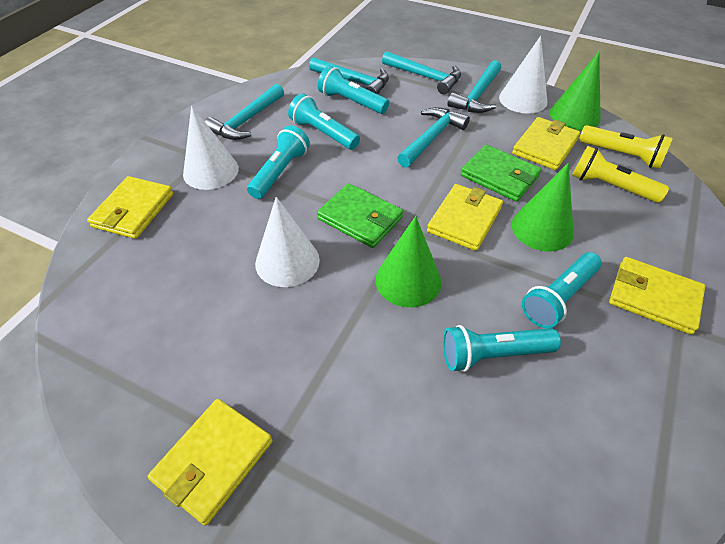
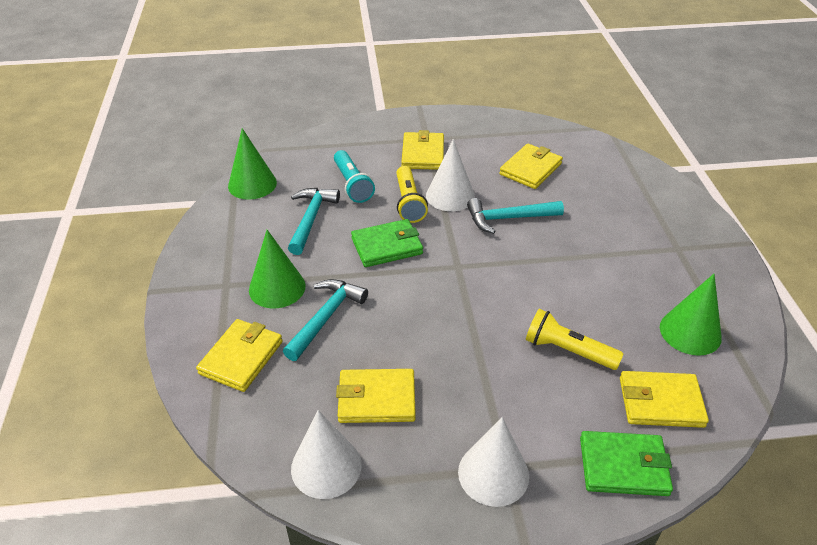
turquoise flashlight: 5 -> 1
turquoise hammer: 5 -> 3

